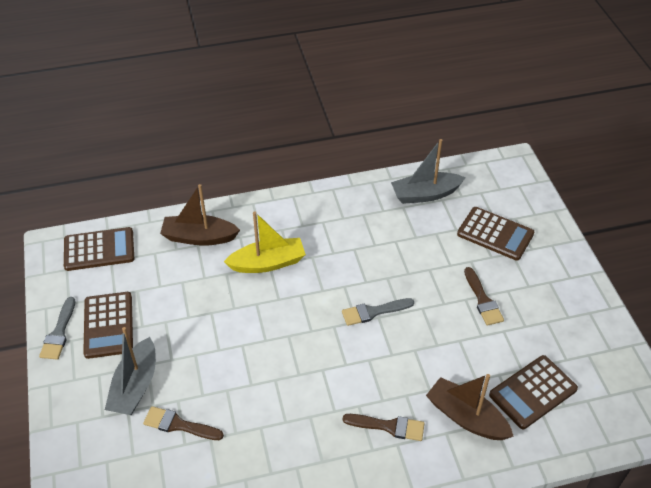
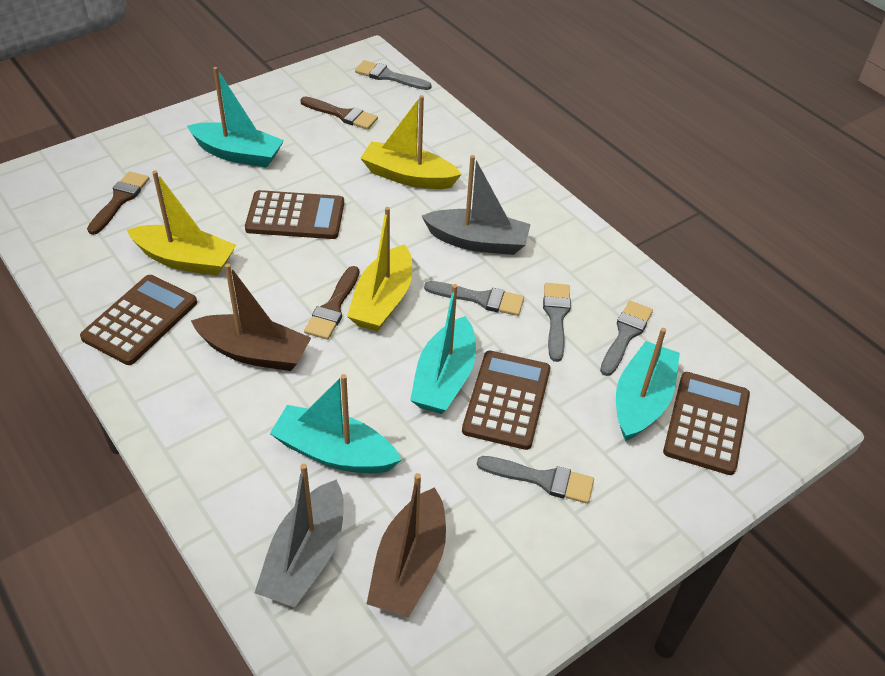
grey brush: 2 -> 5
turquoise boat: 0 -> 4
yellow boat: 1 -> 3

